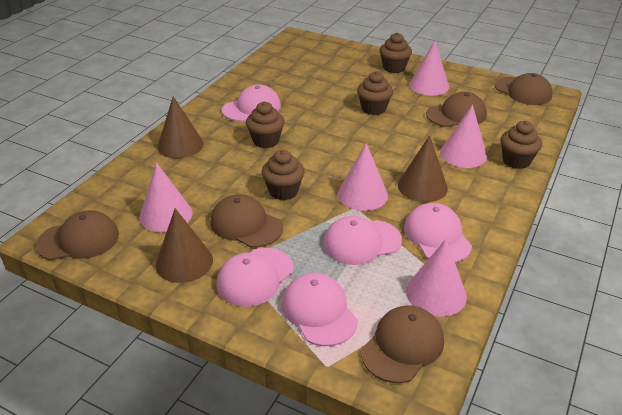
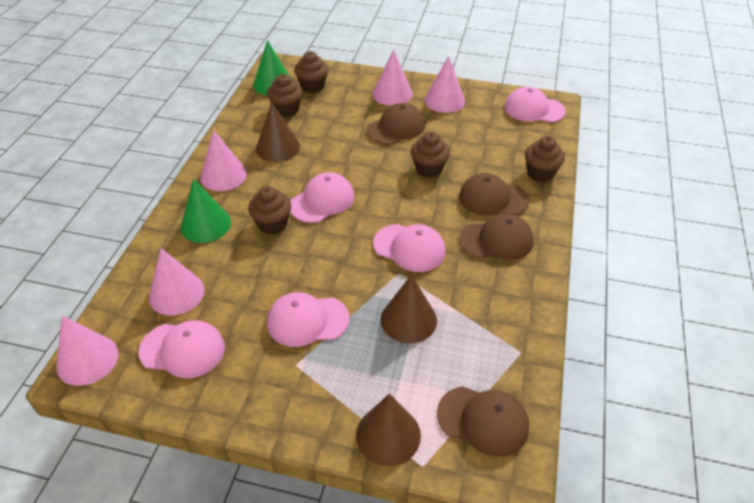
brown cap: 5 -> 4
green cone: 0 -> 2

